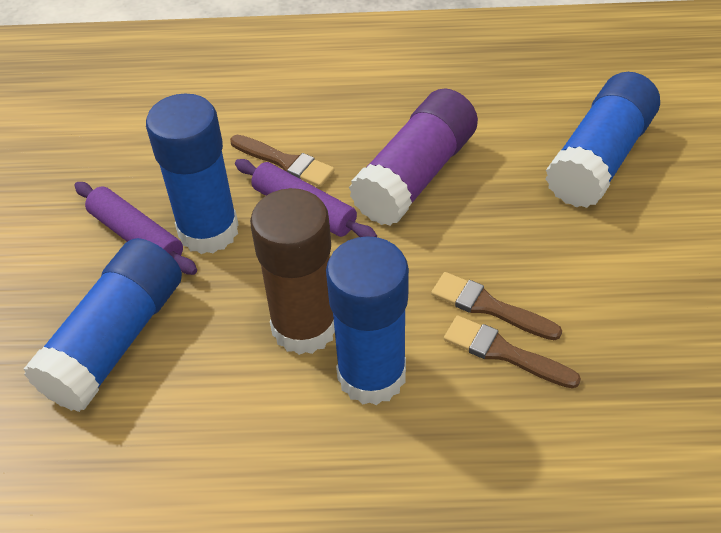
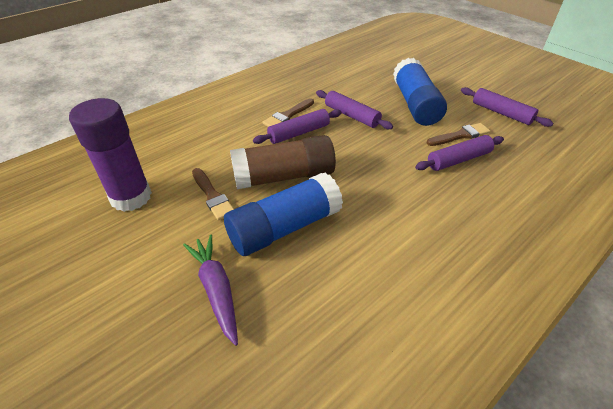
blue glue stick: 4 -> 2
purple carrot: 0 -> 1
purple rolling pin: 2 -> 4

